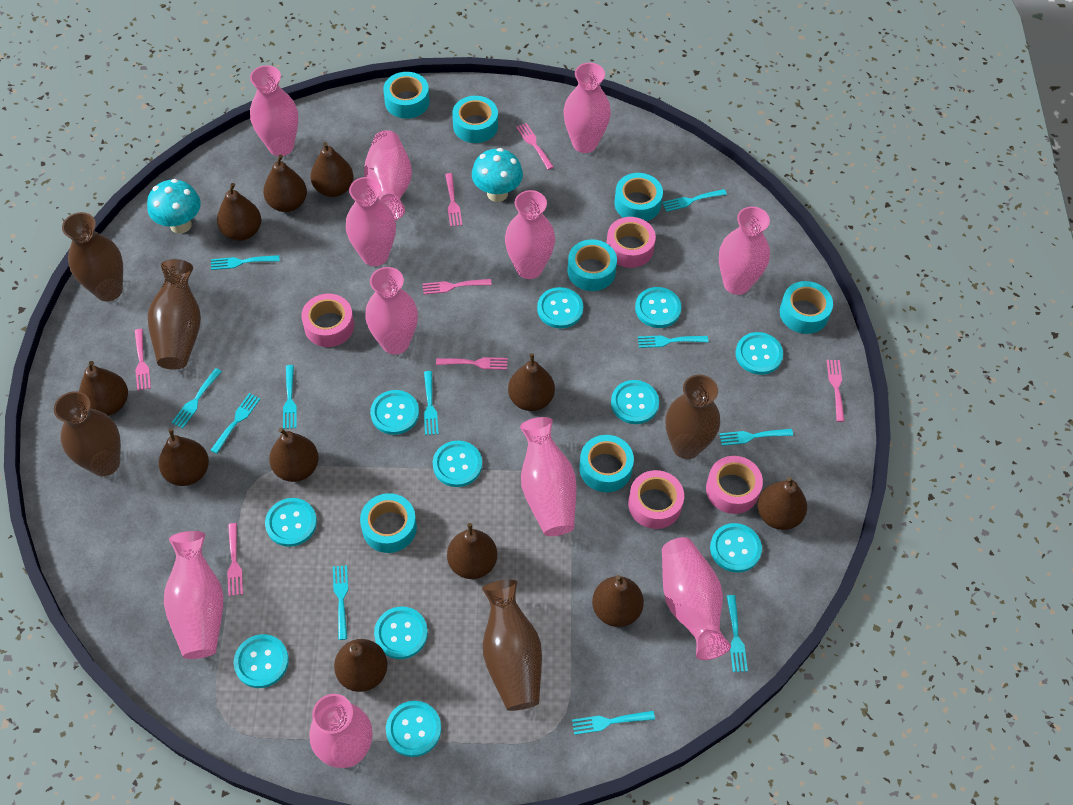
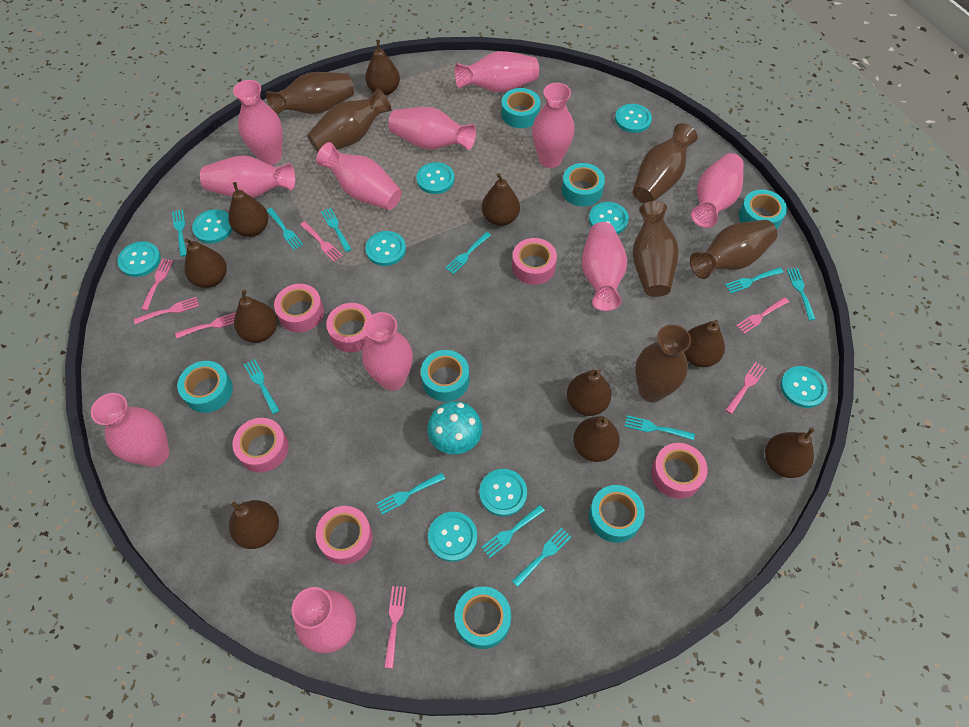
brown pear: 11 -> 10
brown vase: 5 -> 6
pink tape: 4 -> 6
turquoise button: 11 -> 9
turquoise mushroom: 2 -> 1

